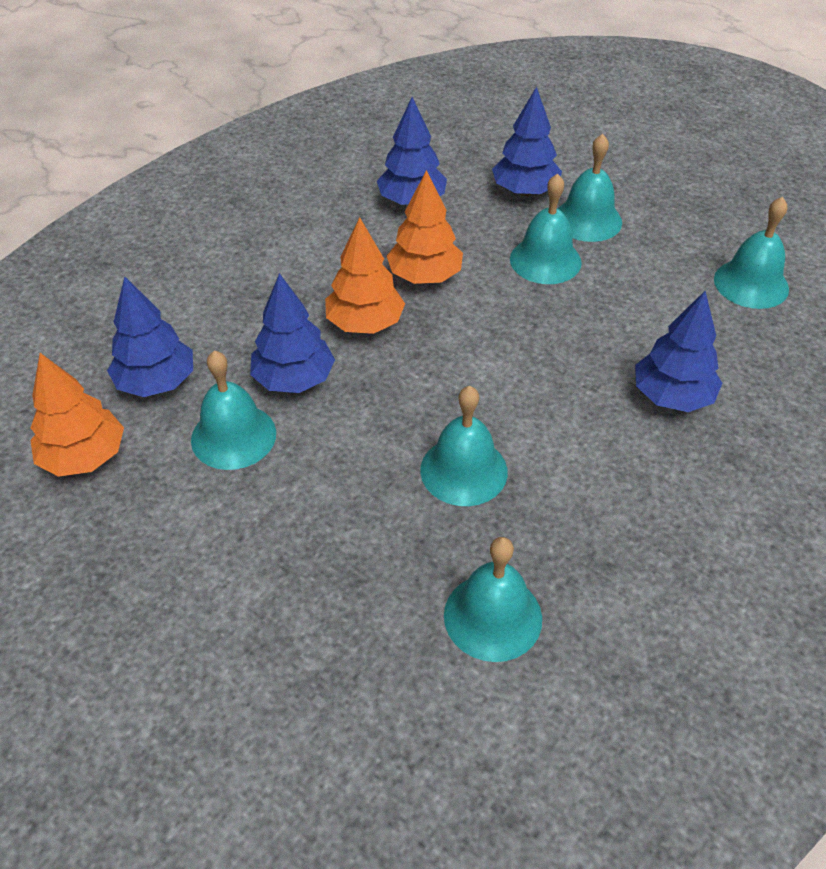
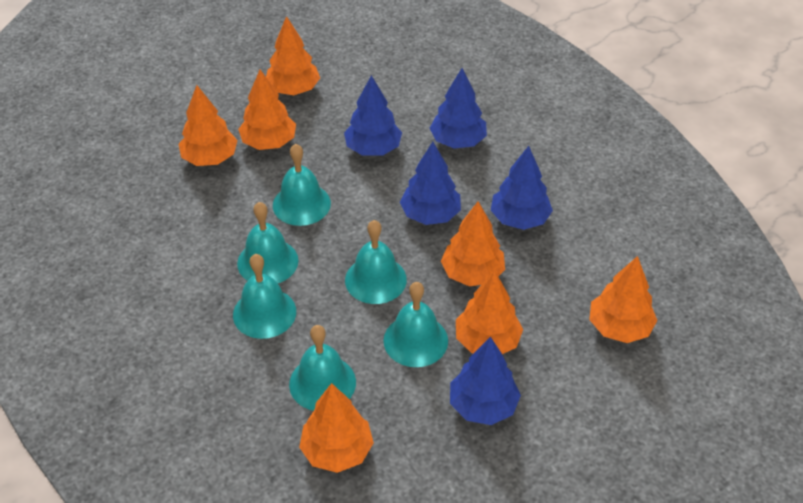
orange tree: 3 -> 7

